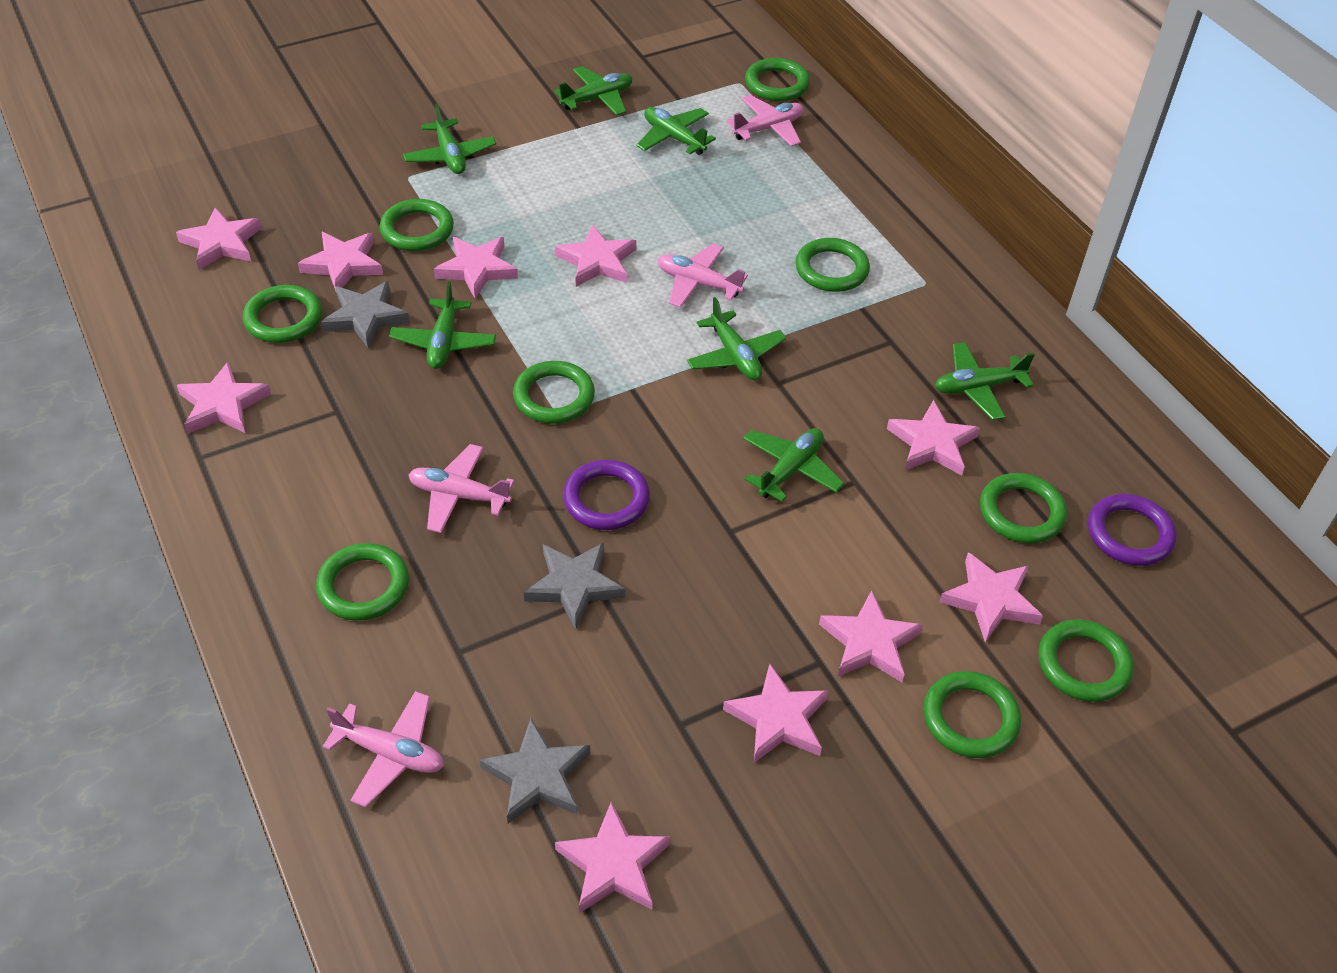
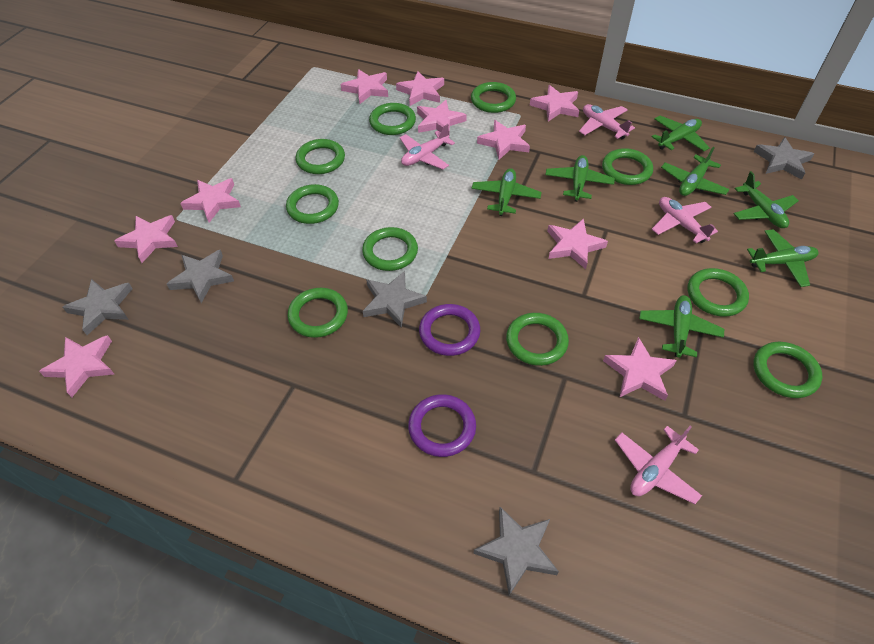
green ring: 9 -> 10
grey star: 3 -> 5

